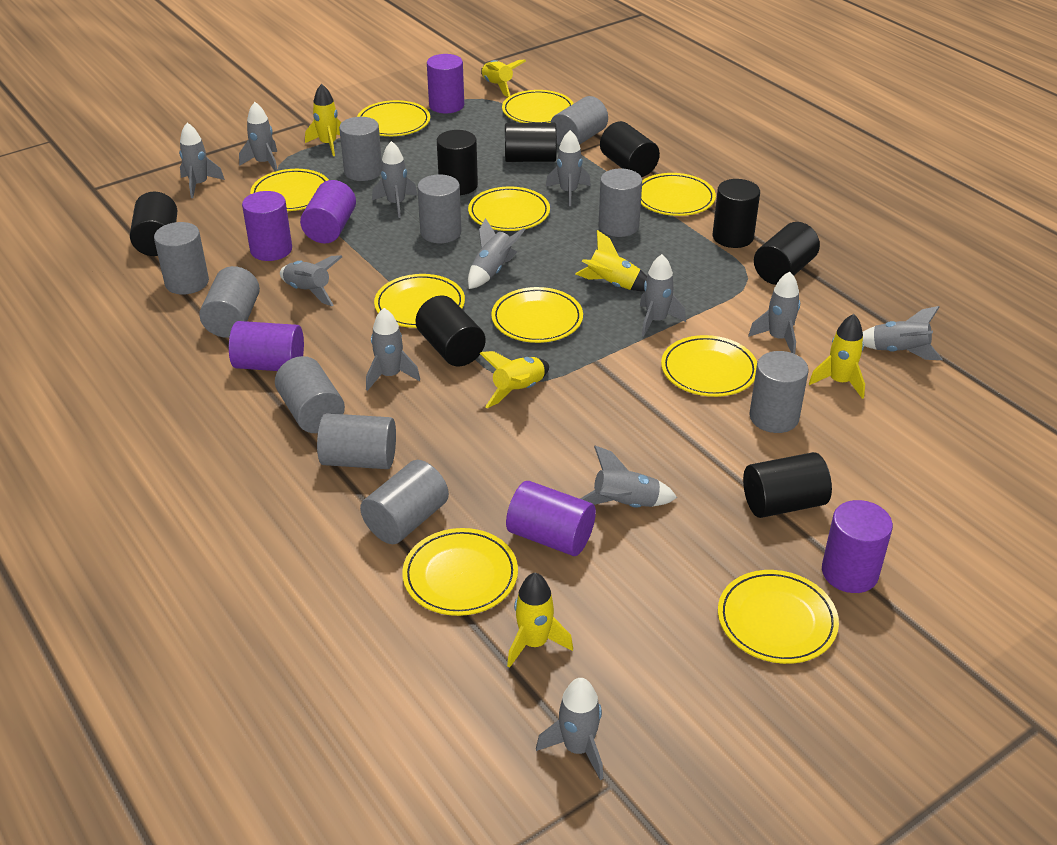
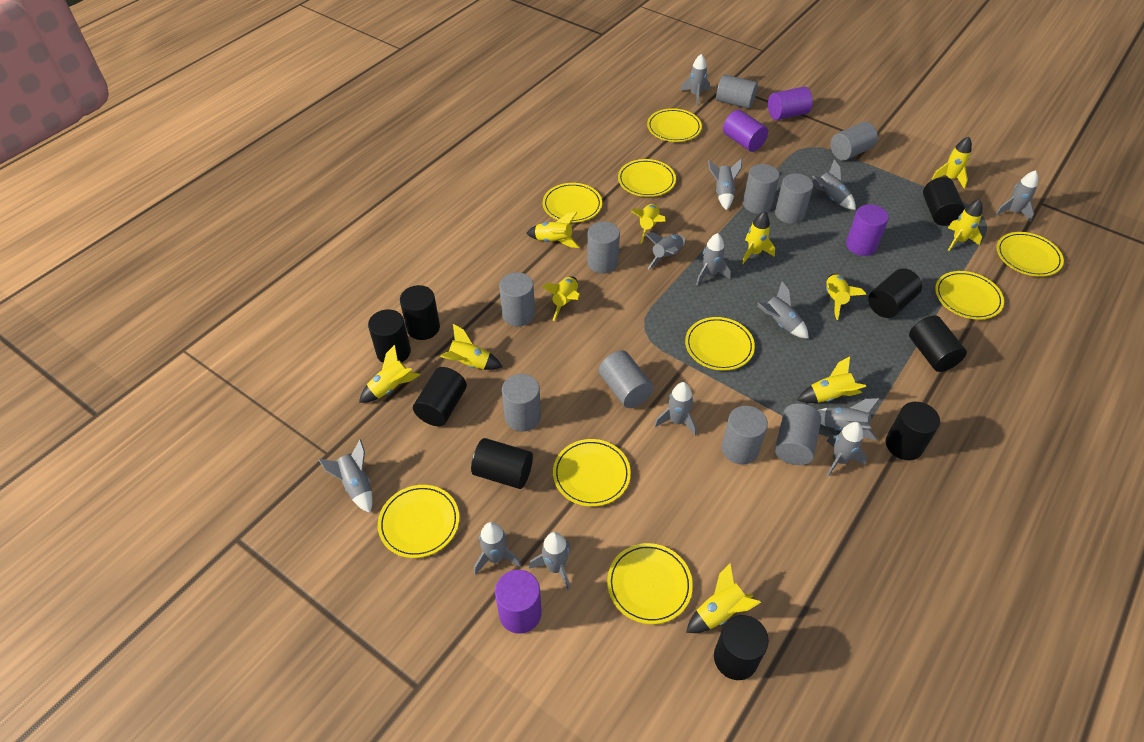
black cylinder: 8 -> 9
grey rocket: 12 -> 13
purple cylinder: 6 -> 4
yellow plate: 10 -> 9
yellow rocket: 6 -> 11

